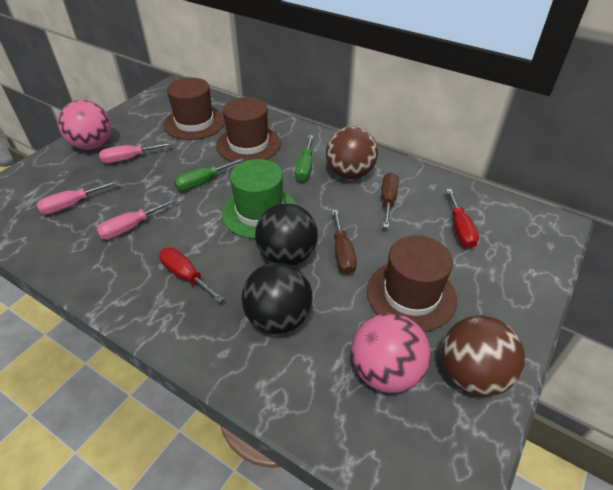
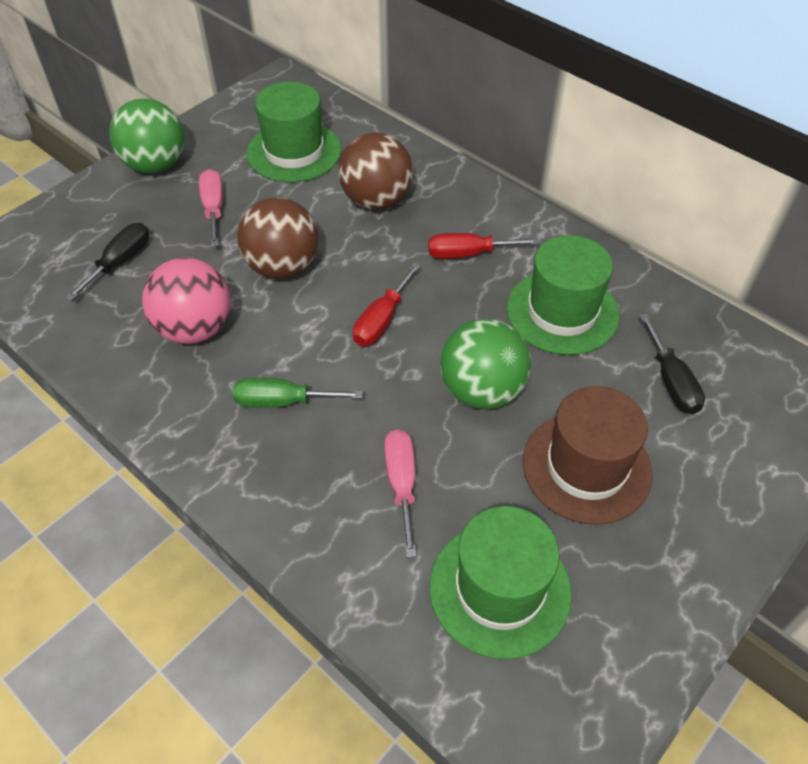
black ball: 2 -> 0
black screwdriver: 0 -> 2
brown hat: 3 -> 1
brown screwdriver: 2 -> 0
green ball: 0 -> 2
green hat: 1 -> 3
green screwdriver: 2 -> 1
pink ball: 2 -> 1
pink screwdriver: 3 -> 2

